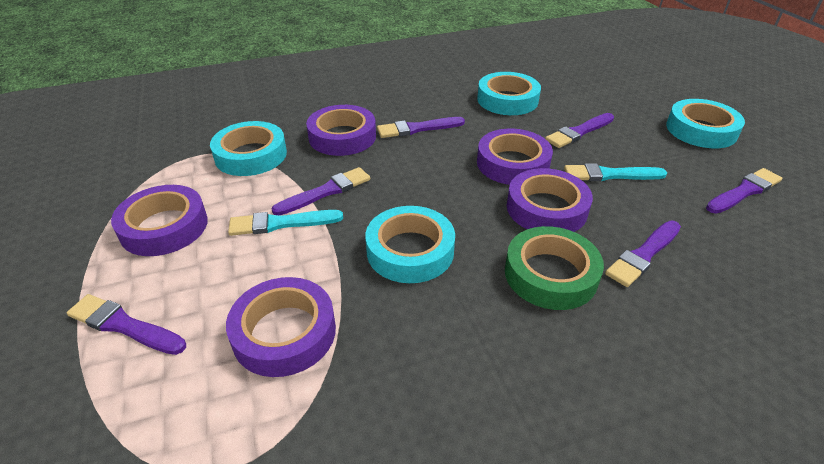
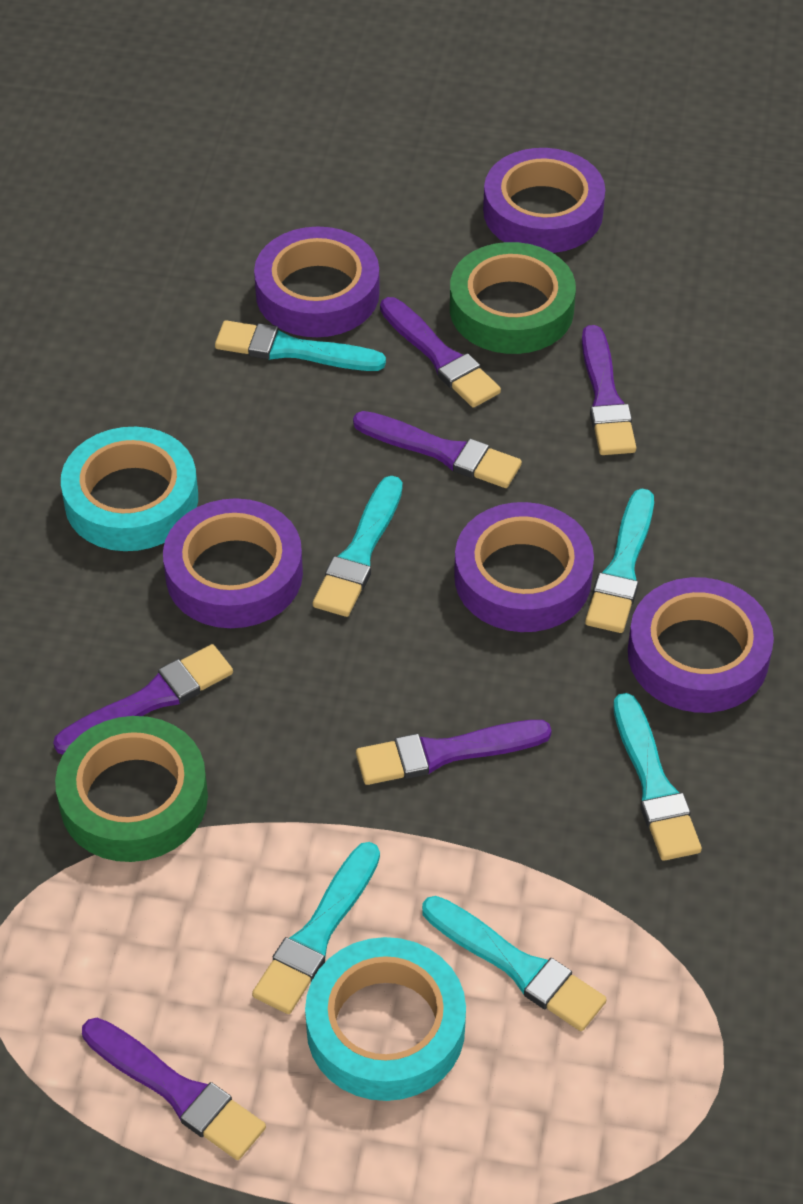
green tape: 1 -> 2
turquoise brush: 2 -> 6
turquoise tape: 4 -> 2

